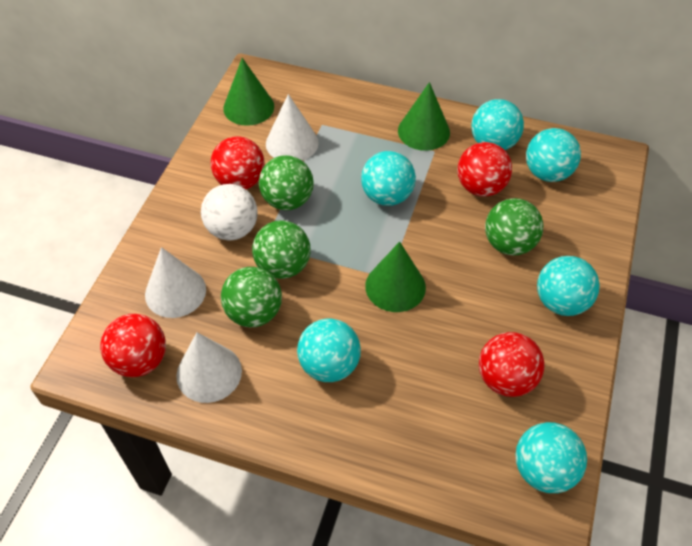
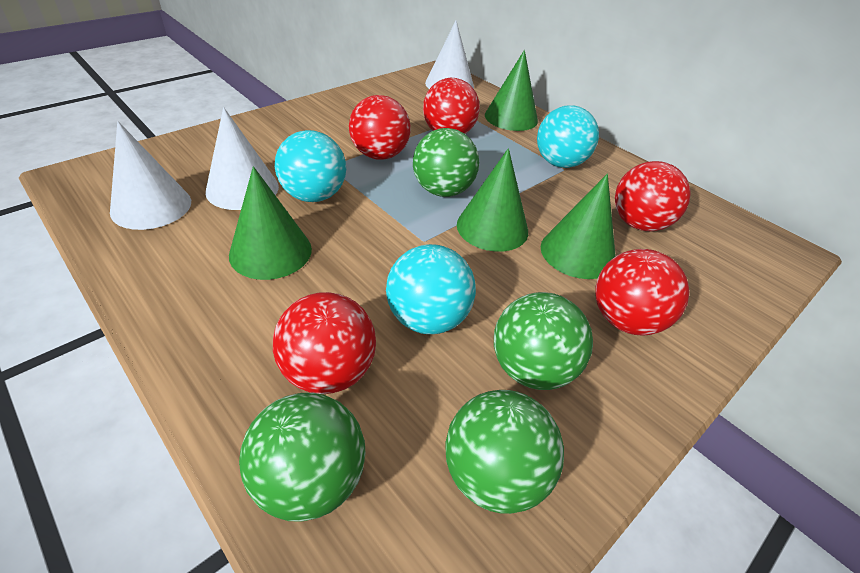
green cone: 3 -> 4
red ball: 4 -> 5
turquoise ball: 6 -> 3
white ball: 1 -> 0

